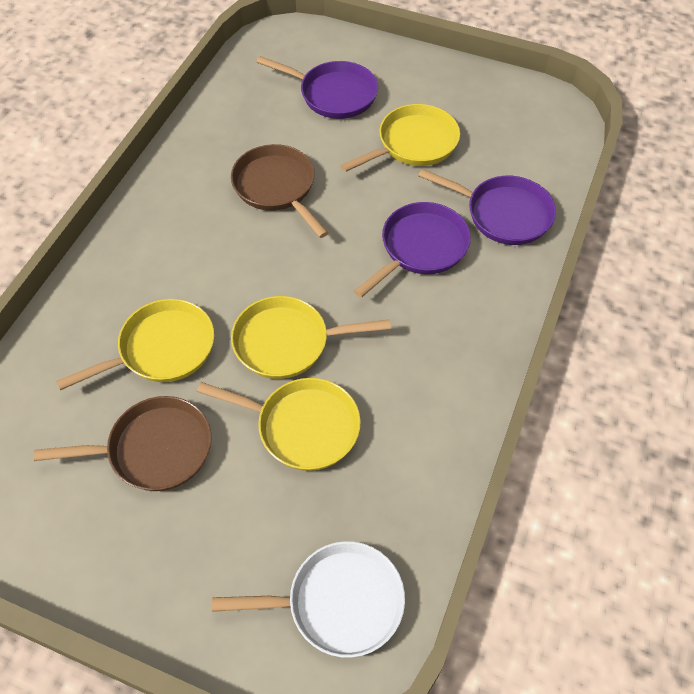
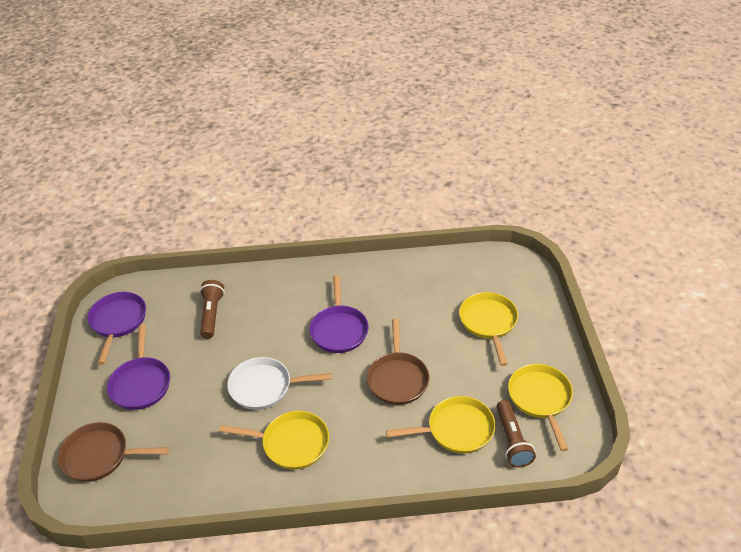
brown flashlight: 0 -> 2

